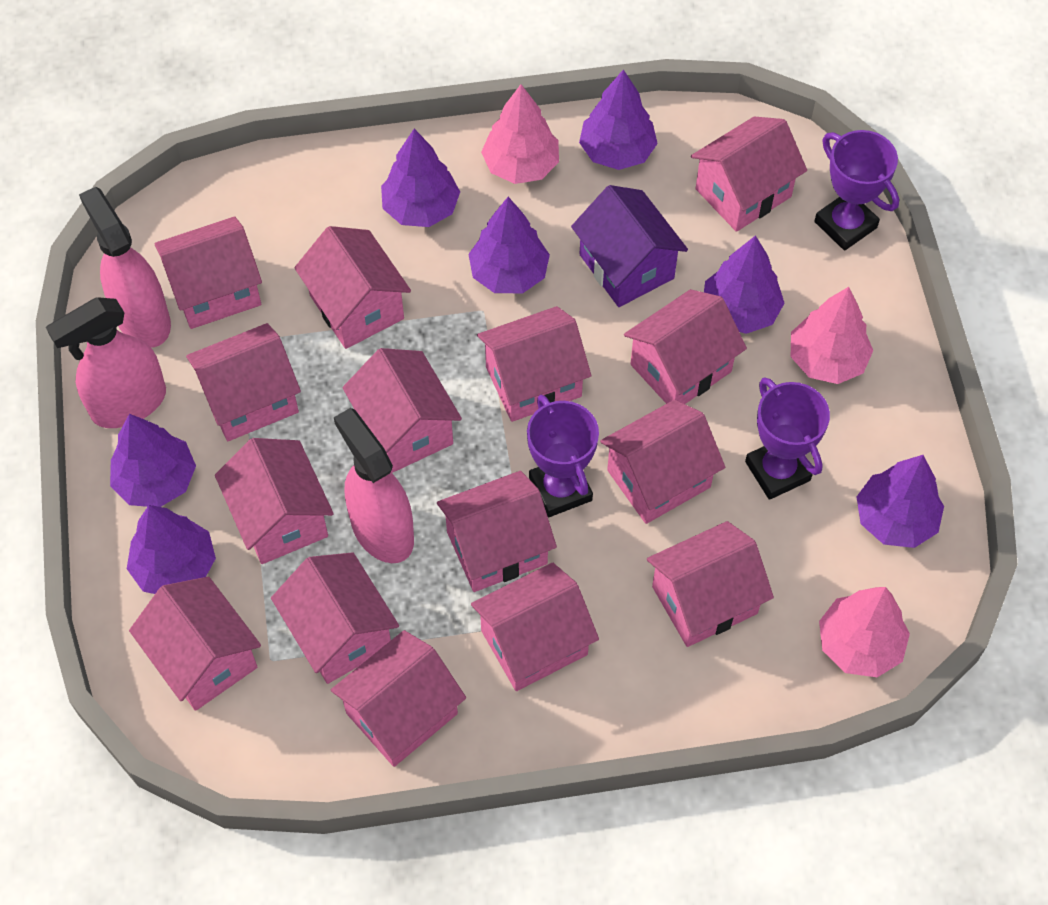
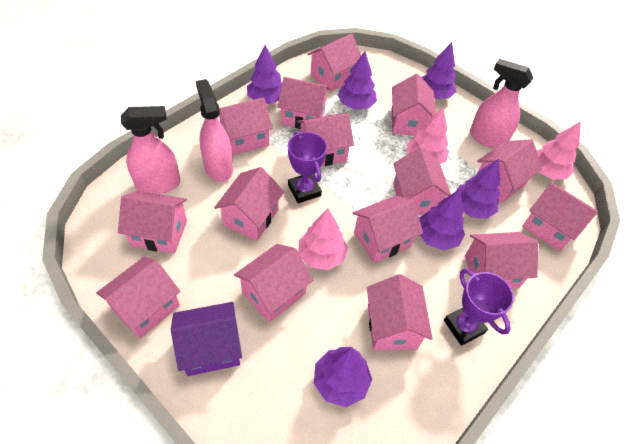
purple tree: 7 -> 6
purple trophy: 3 -> 2

